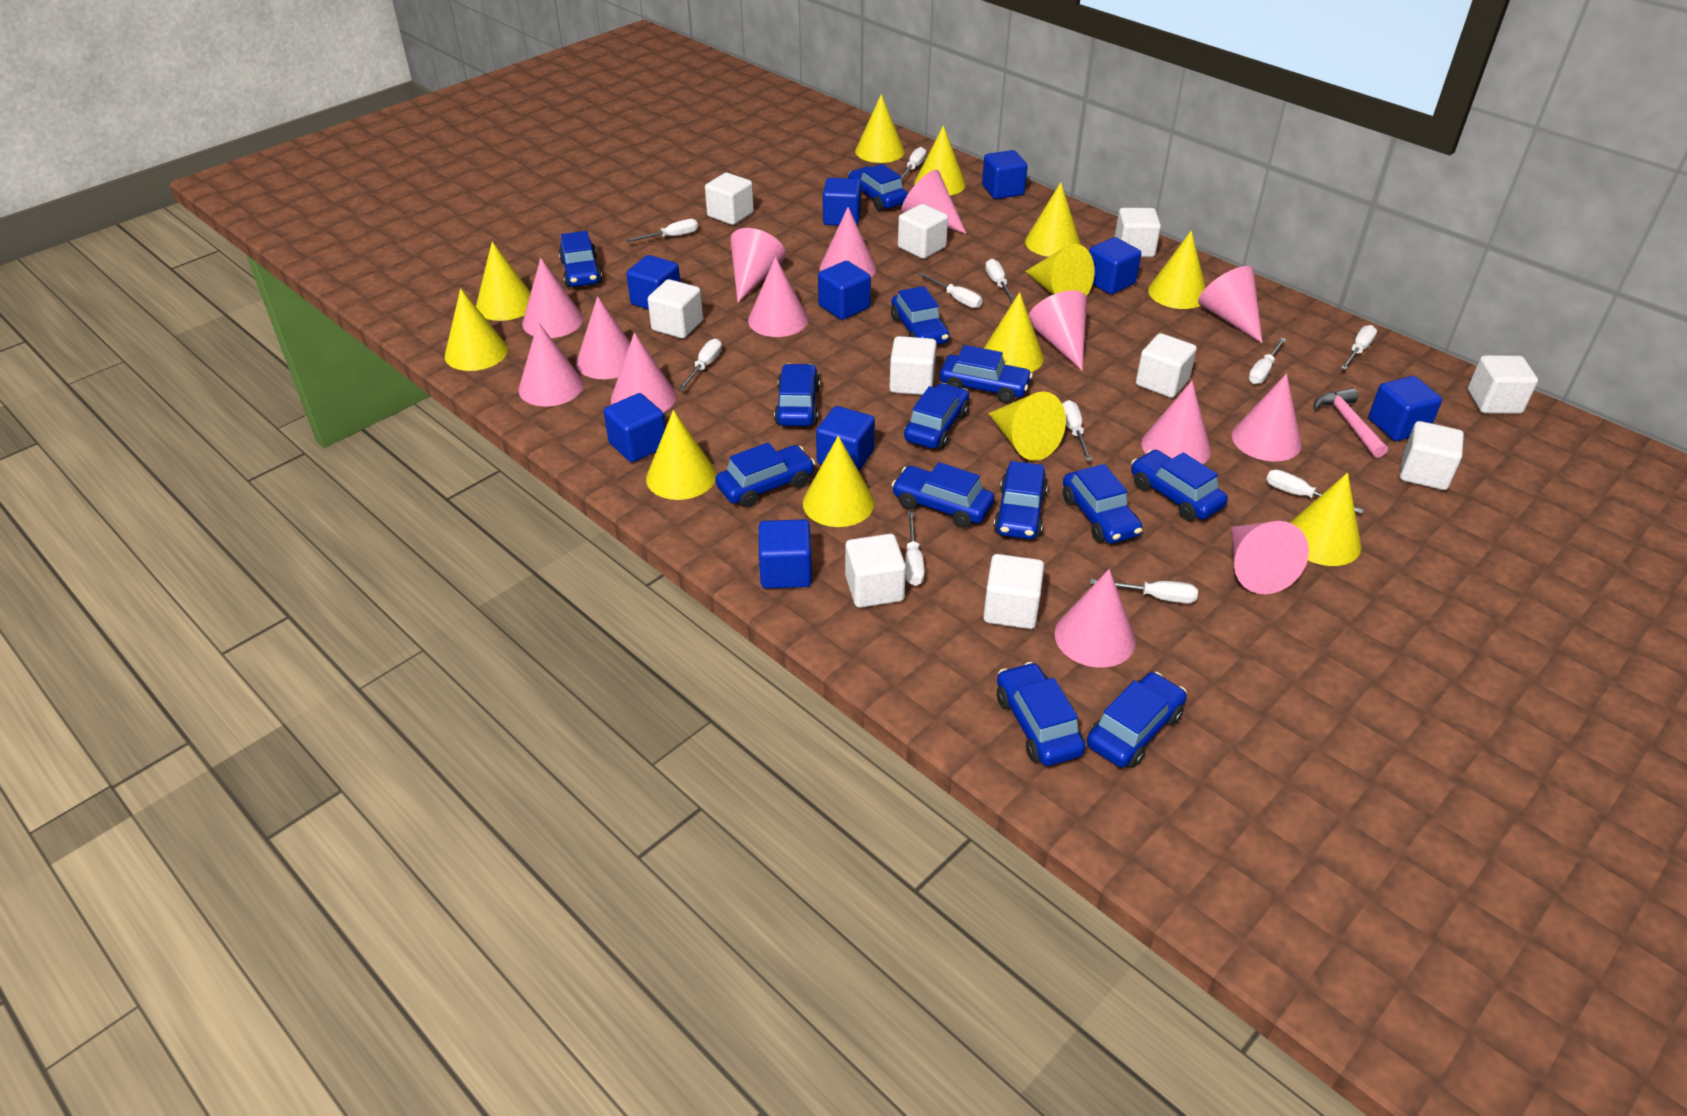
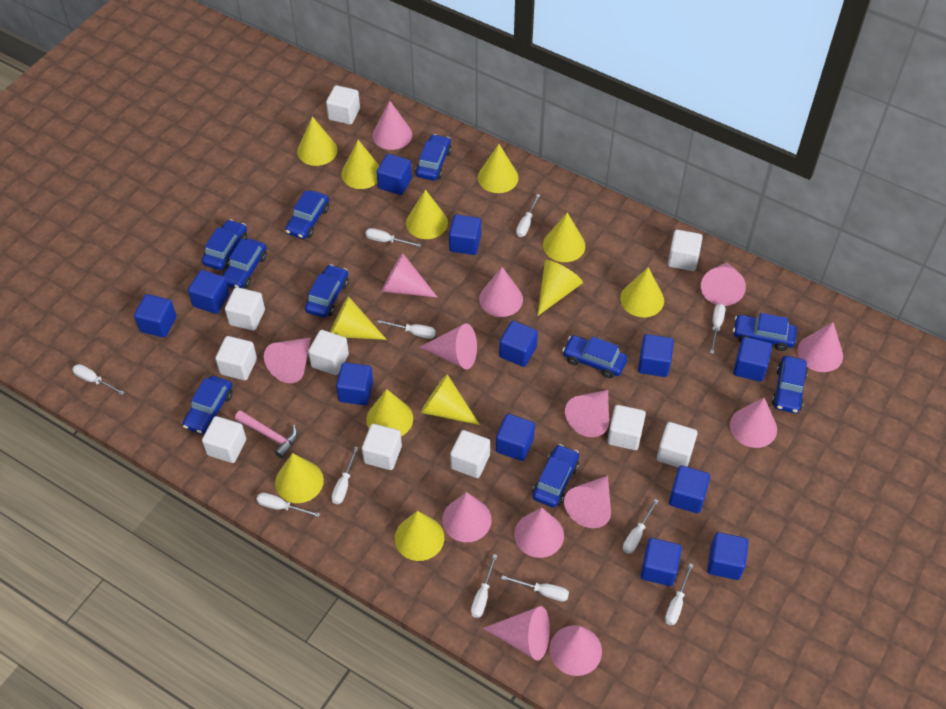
blue car: 13 -> 10
blue cube: 9 -> 12

